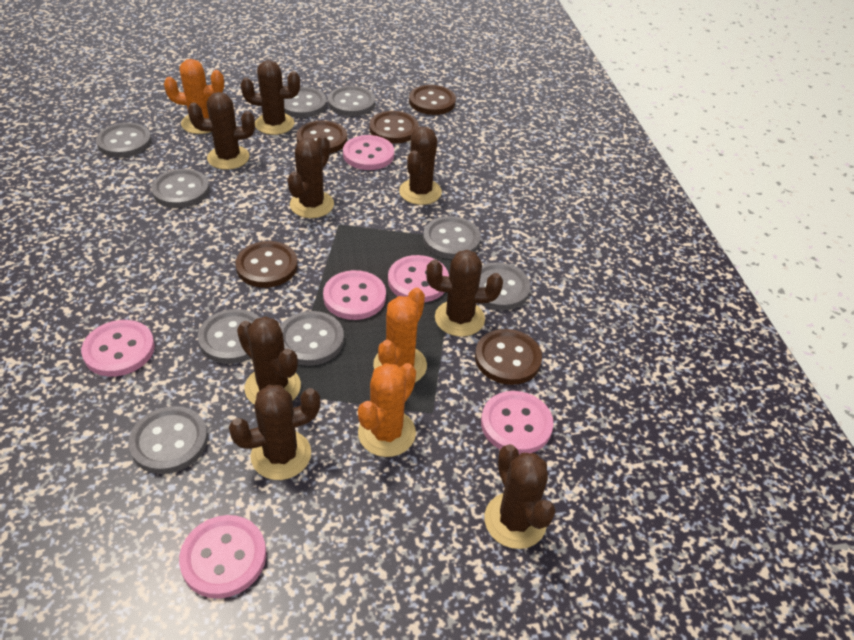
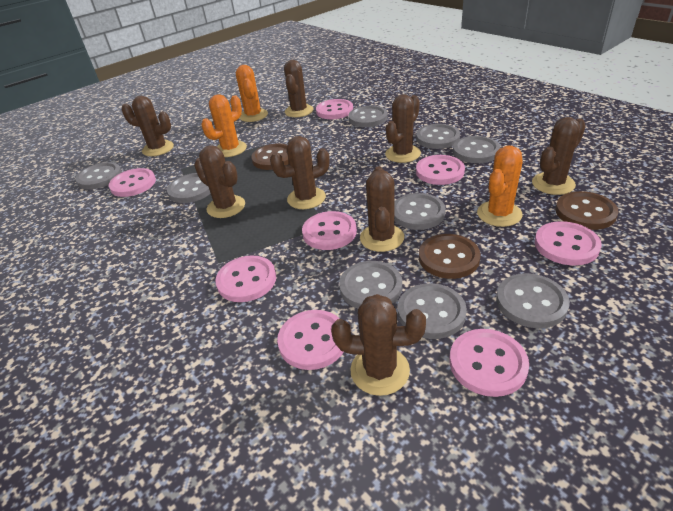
brown button: 5 -> 3
pink button: 6 -> 8

